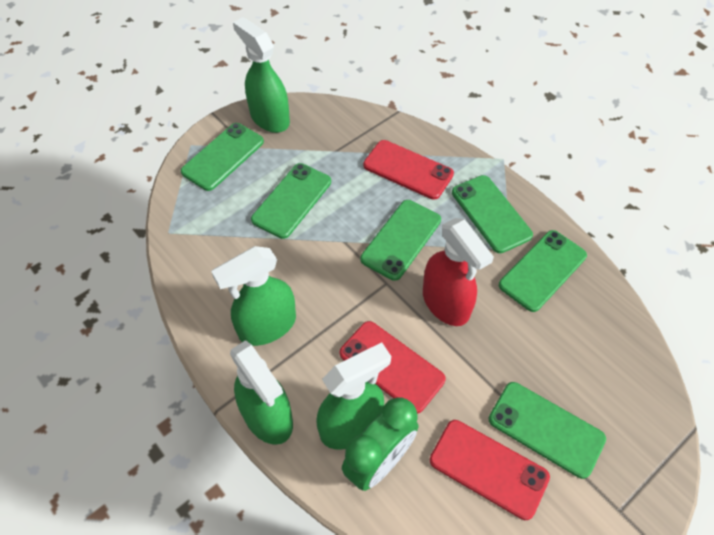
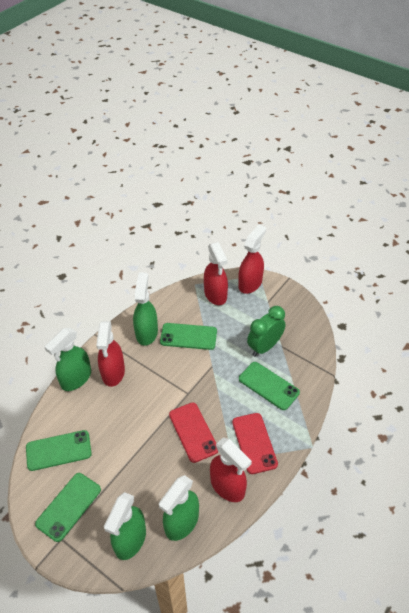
green phone: 6 -> 4
red phone: 3 -> 2
red spray bottle: 1 -> 4

